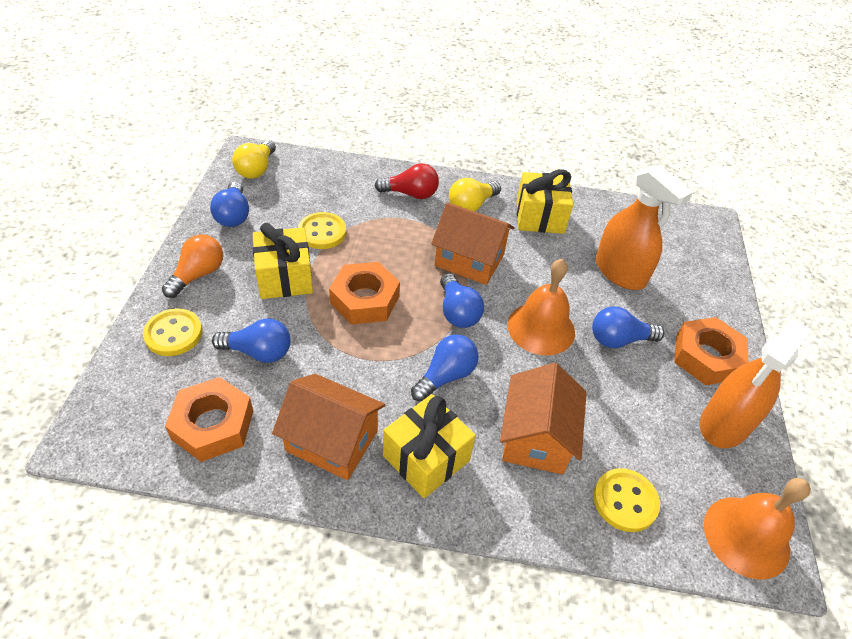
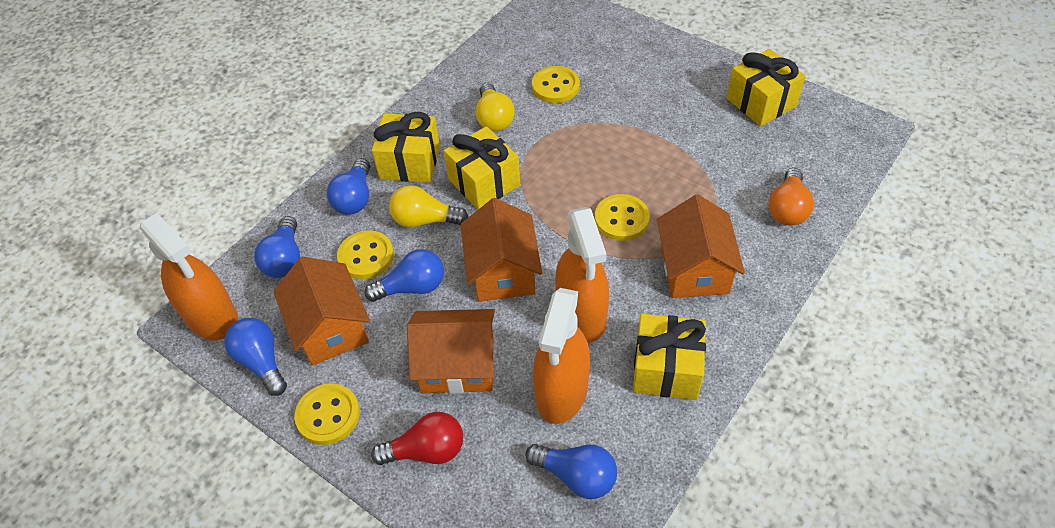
orange bell: 2 -> 0
orange house: 3 -> 4
orange nut: 3 -> 0
orange spray bottle: 2 -> 3
yellow button: 3 -> 4
yellow gift: 3 -> 4

